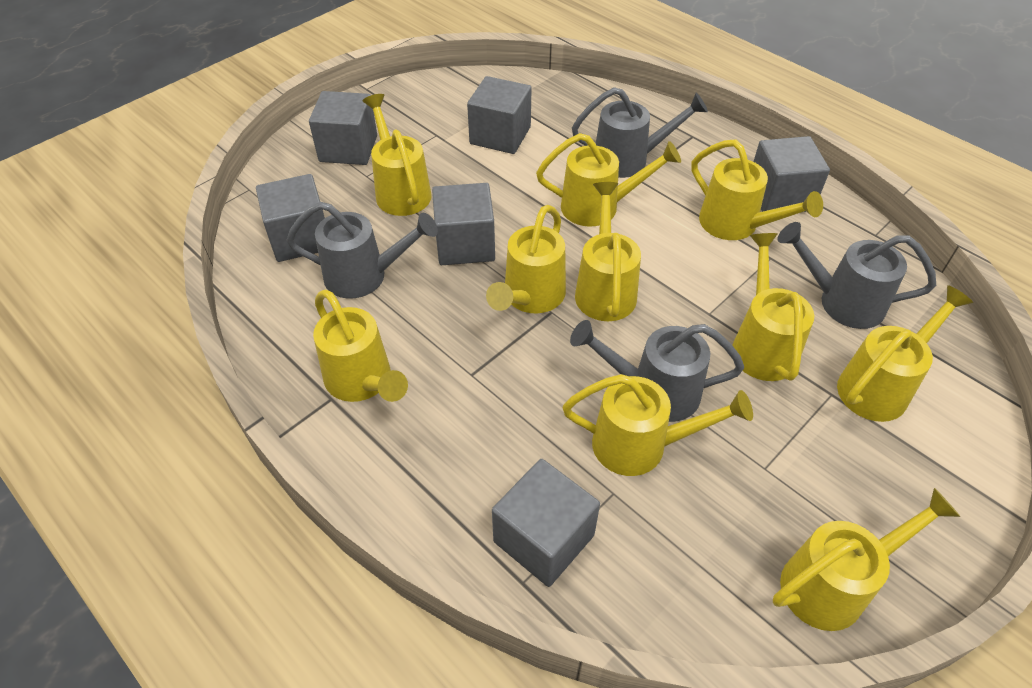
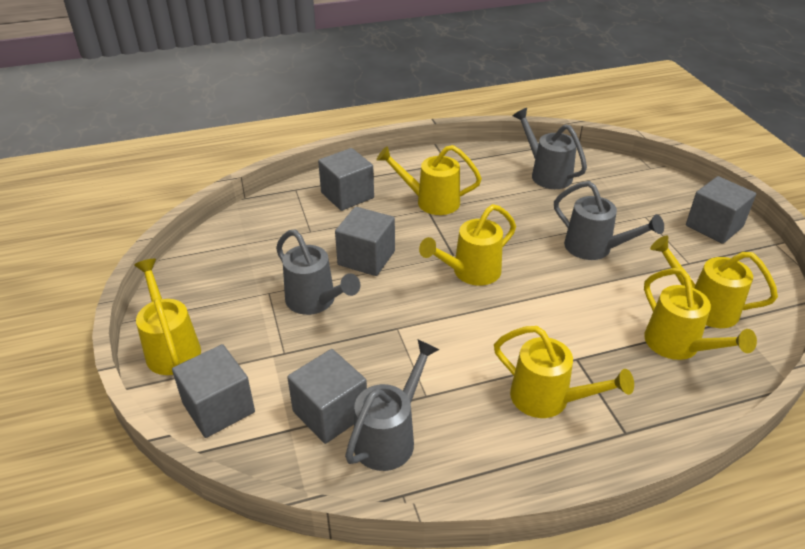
grey cube: 6 -> 5
yellow watering can: 10 -> 6

